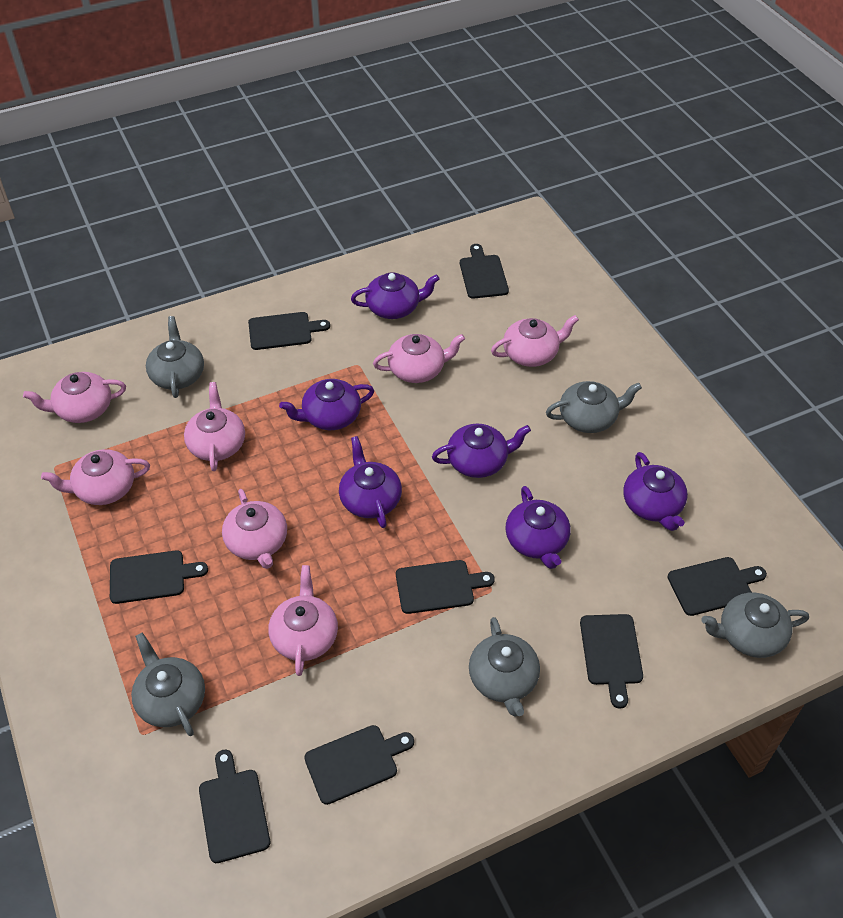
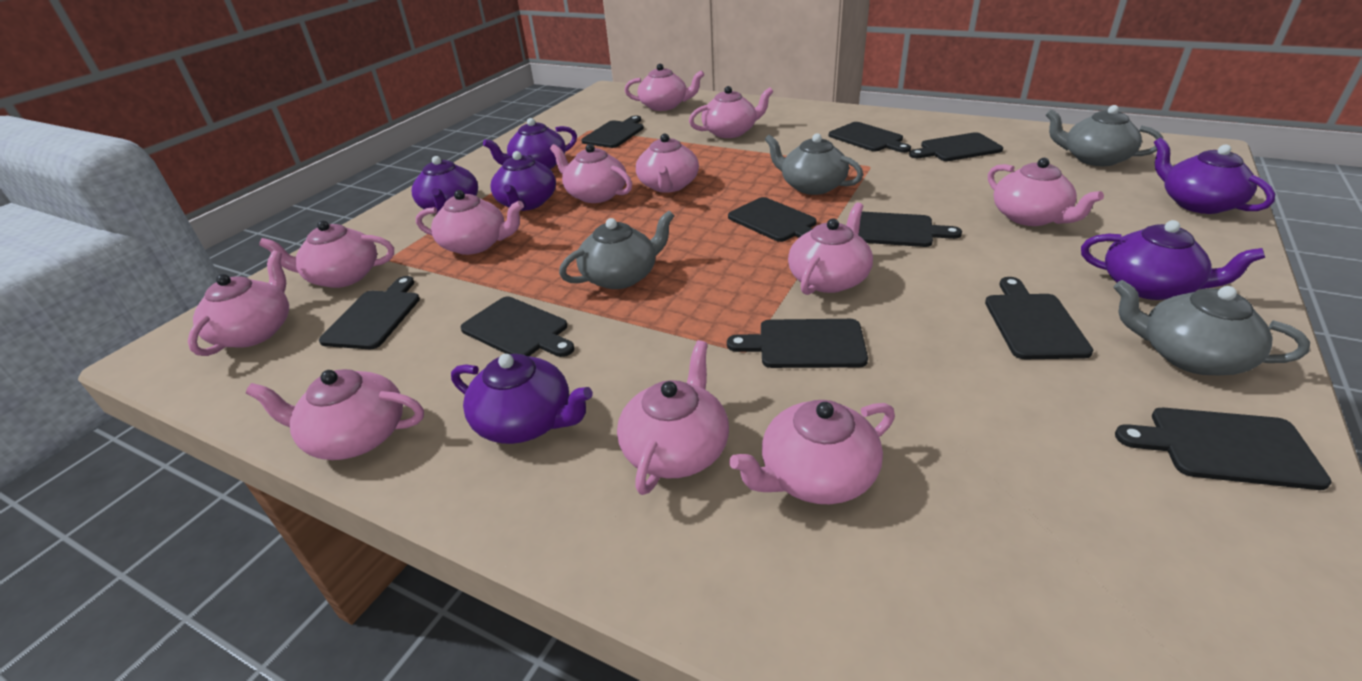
black cutting board: 8 -> 10
grey teapot: 5 -> 4
pink teapot: 7 -> 12

